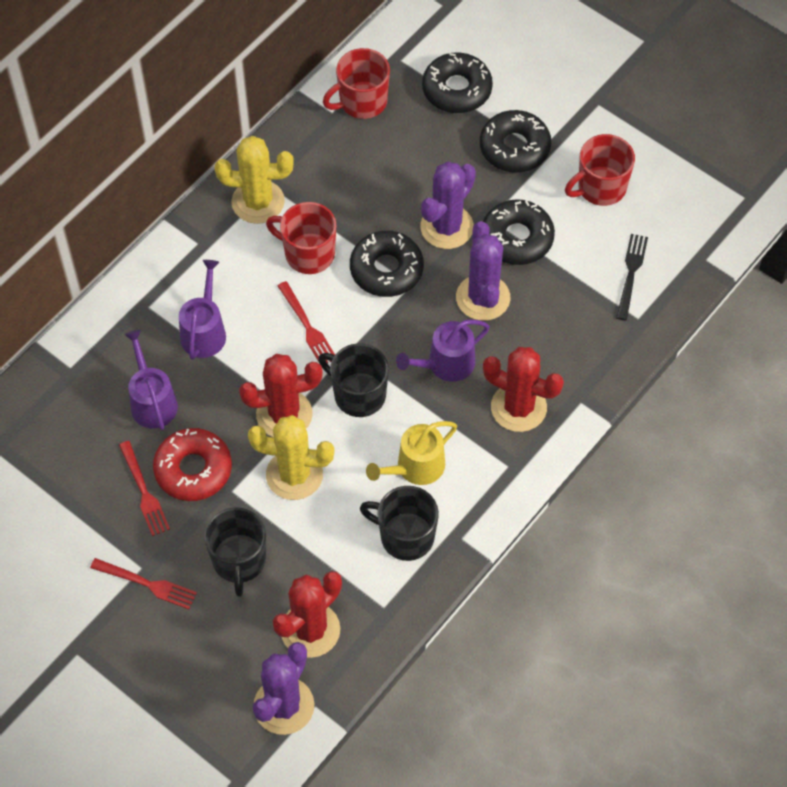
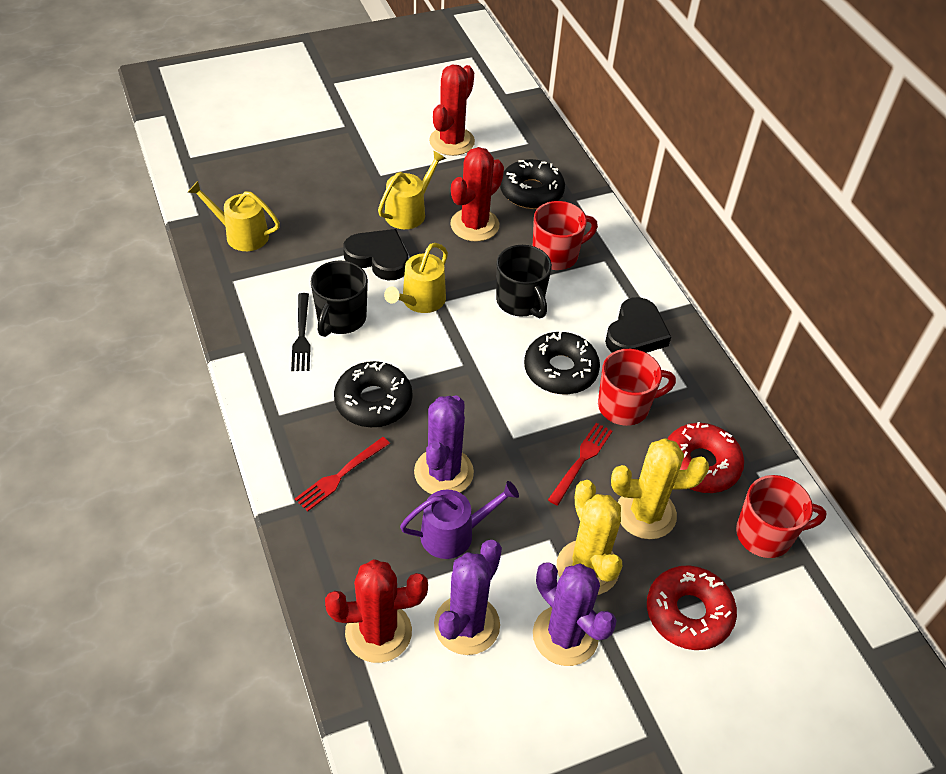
black donut: 4 -> 3
black heart: 0 -> 2
black mug: 3 -> 2
purple watering can: 3 -> 1
red donut: 1 -> 2
red fork: 3 -> 2
yellow watering can: 1 -> 3

